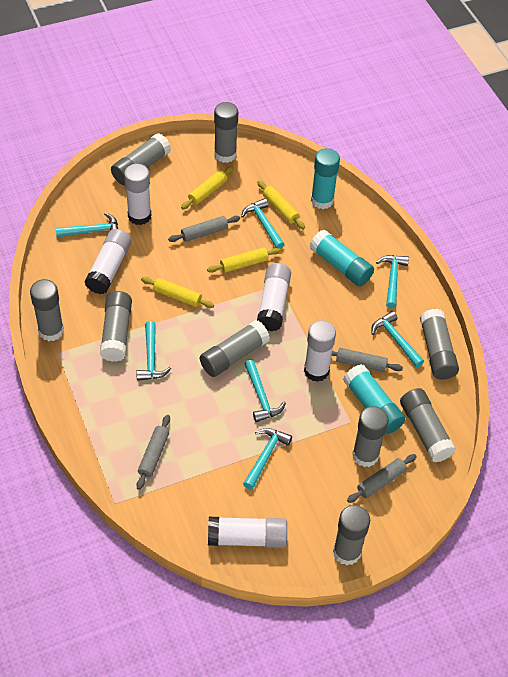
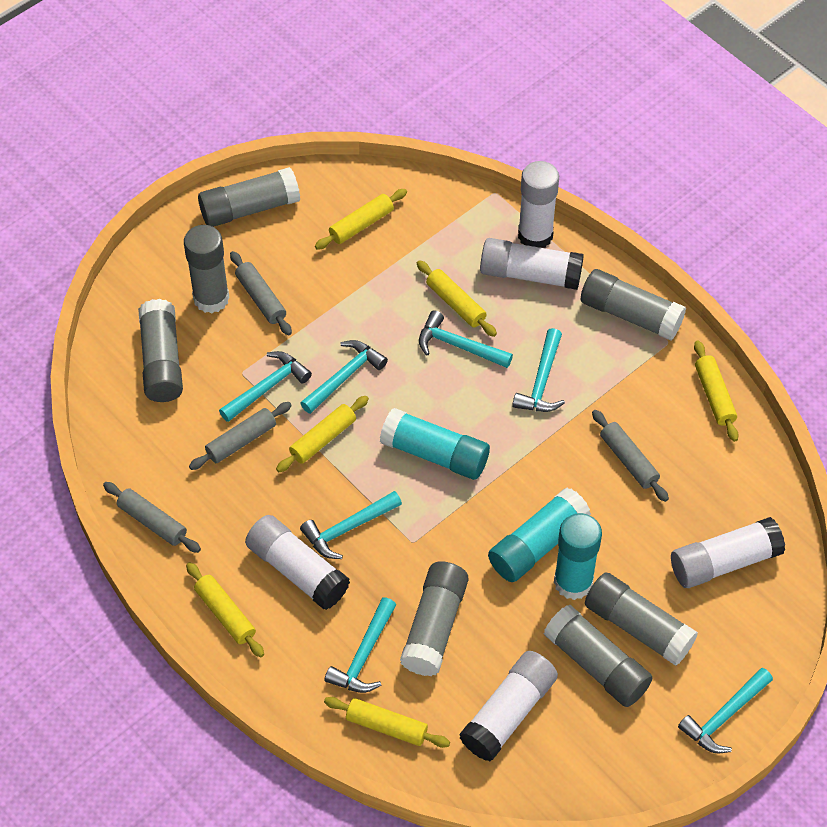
grey glue stick: 9 -> 7
yellow rolling pin: 4 -> 6

